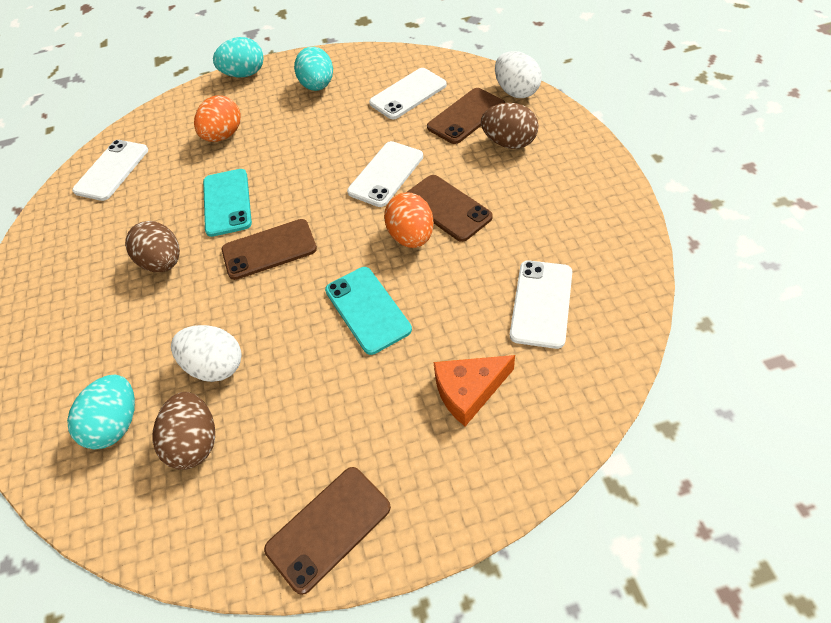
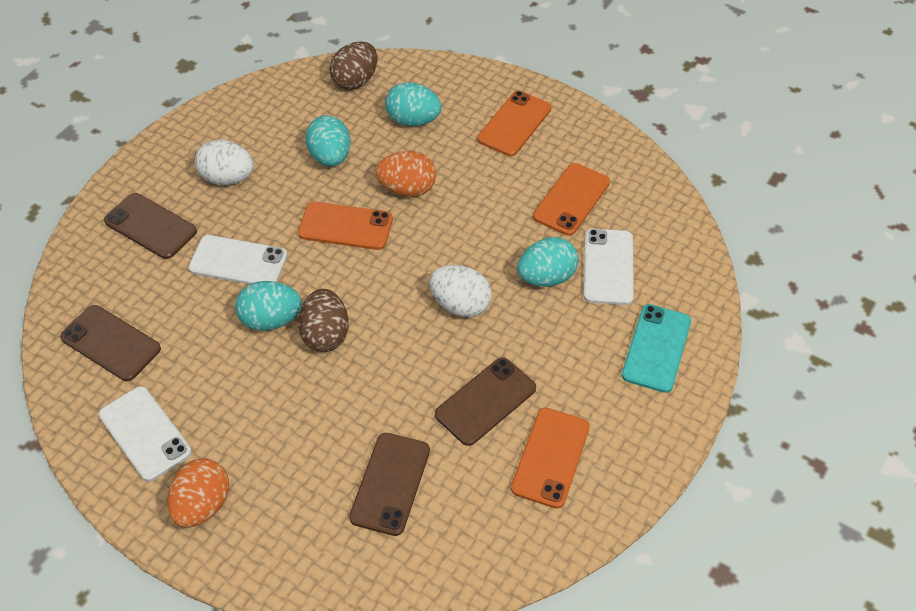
brown egg: 3 -> 2
orange cheese: 1 -> 0
orange phone: 0 -> 4
turquoise egg: 3 -> 4
turquoise phone: 2 -> 1
white phone: 4 -> 3

